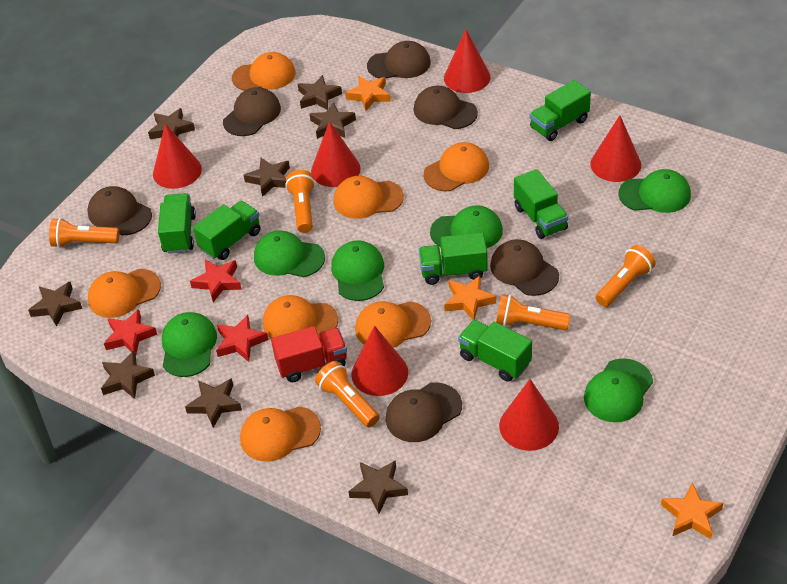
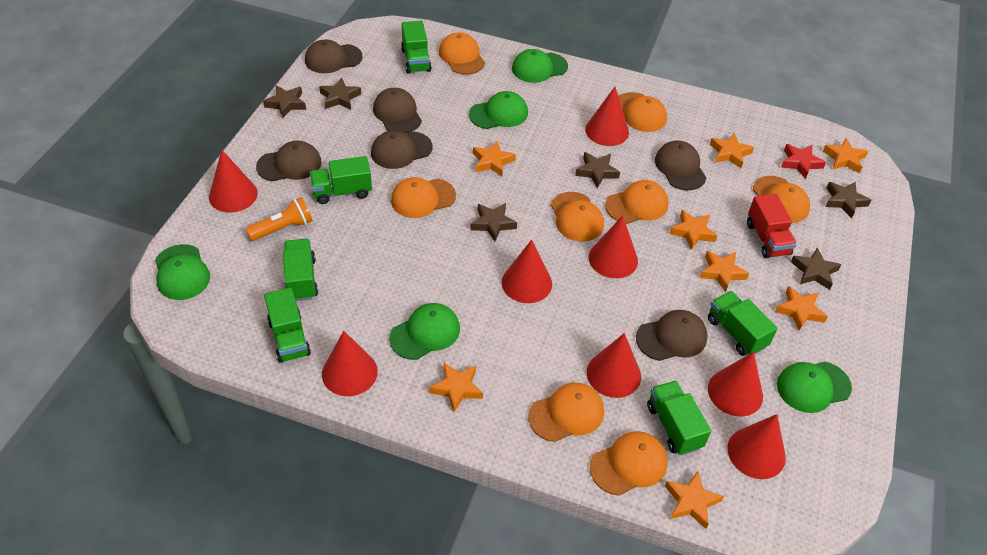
brown star: 8 -> 6
green cap: 6 -> 5
orange cap: 7 -> 8
orange flashlight: 5 -> 1
orange star: 3 -> 8
red cone: 6 -> 8
red star: 3 -> 1

